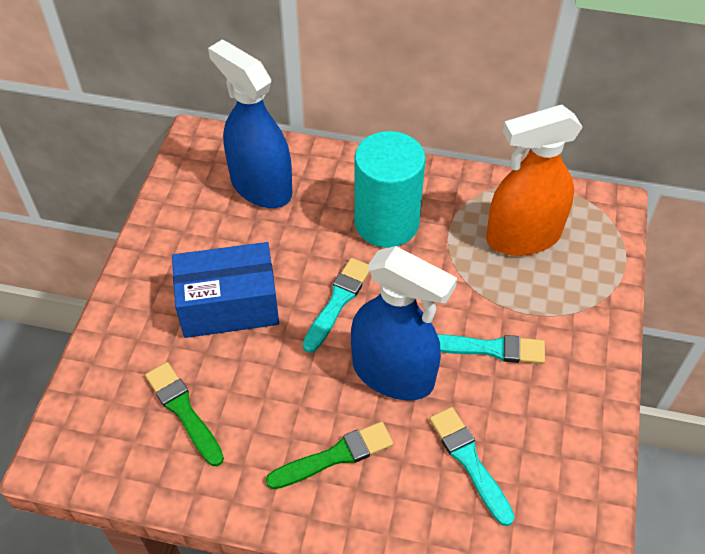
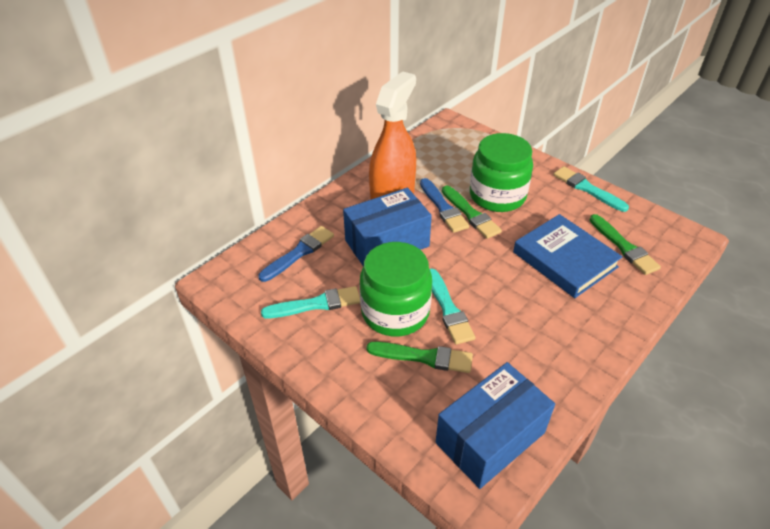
blue book: 0 -> 1
blue box: 1 -> 2
blue brush: 0 -> 2
blue spray bottle: 2 -> 0
green brush: 2 -> 3
green jar: 0 -> 2
turquoise cylinder: 1 -> 0

